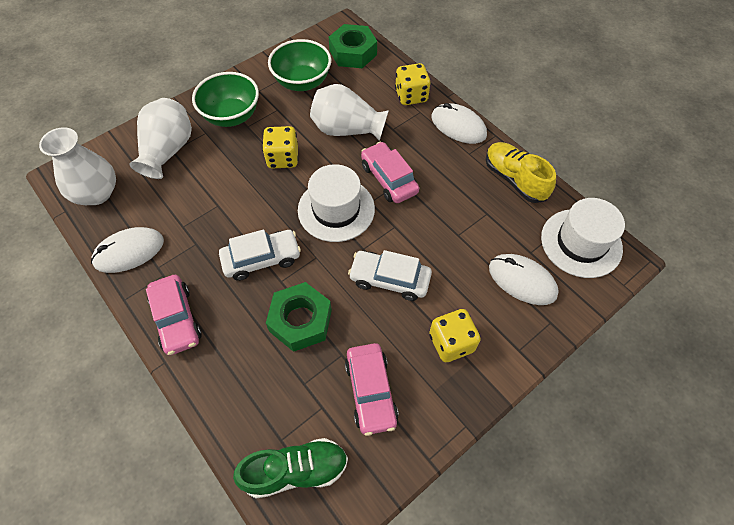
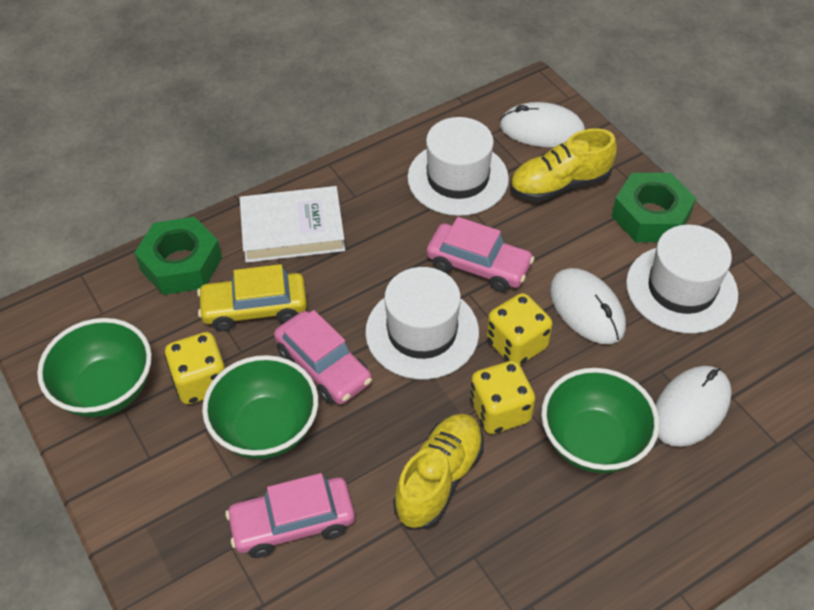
green bowl: 2 -> 3
green shoe: 1 -> 0
white book: 0 -> 1
white car: 2 -> 0
white hat: 2 -> 3
white vase: 3 -> 0
yellow car: 0 -> 1
yellow shoe: 1 -> 2

